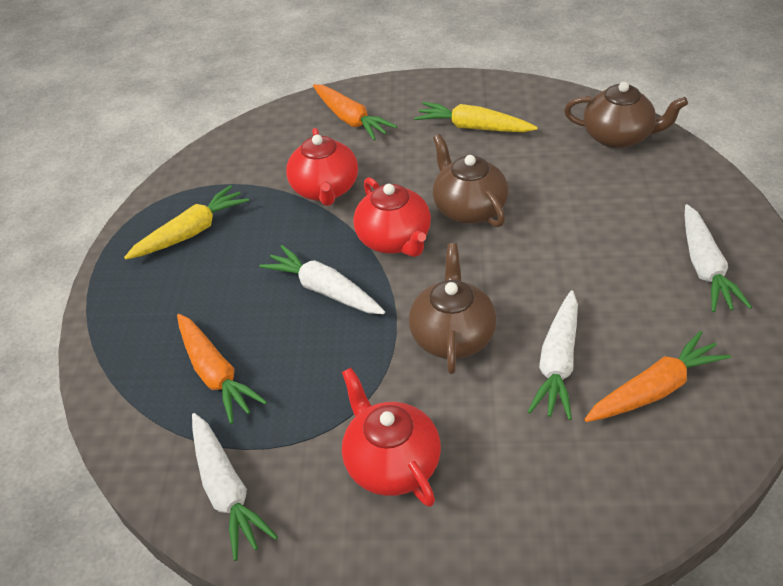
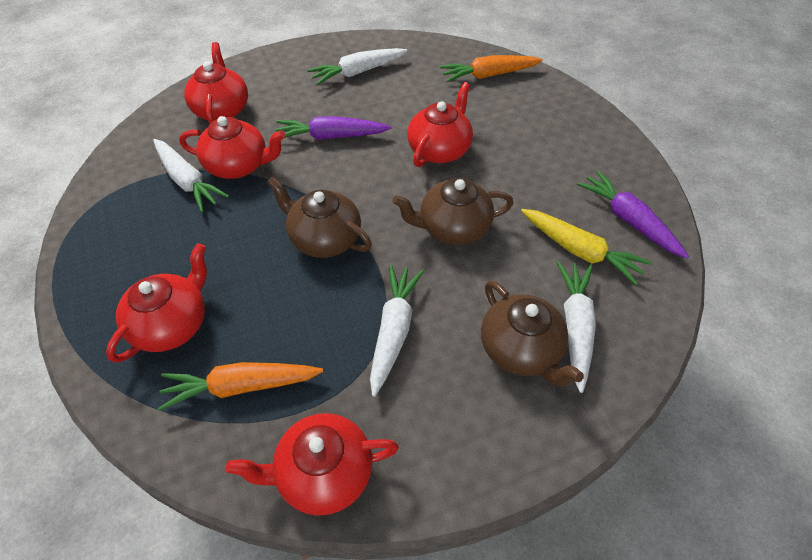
orange carrot: 3 -> 2
purple carrot: 0 -> 2
red teapot: 3 -> 5
yellow carrot: 2 -> 1

